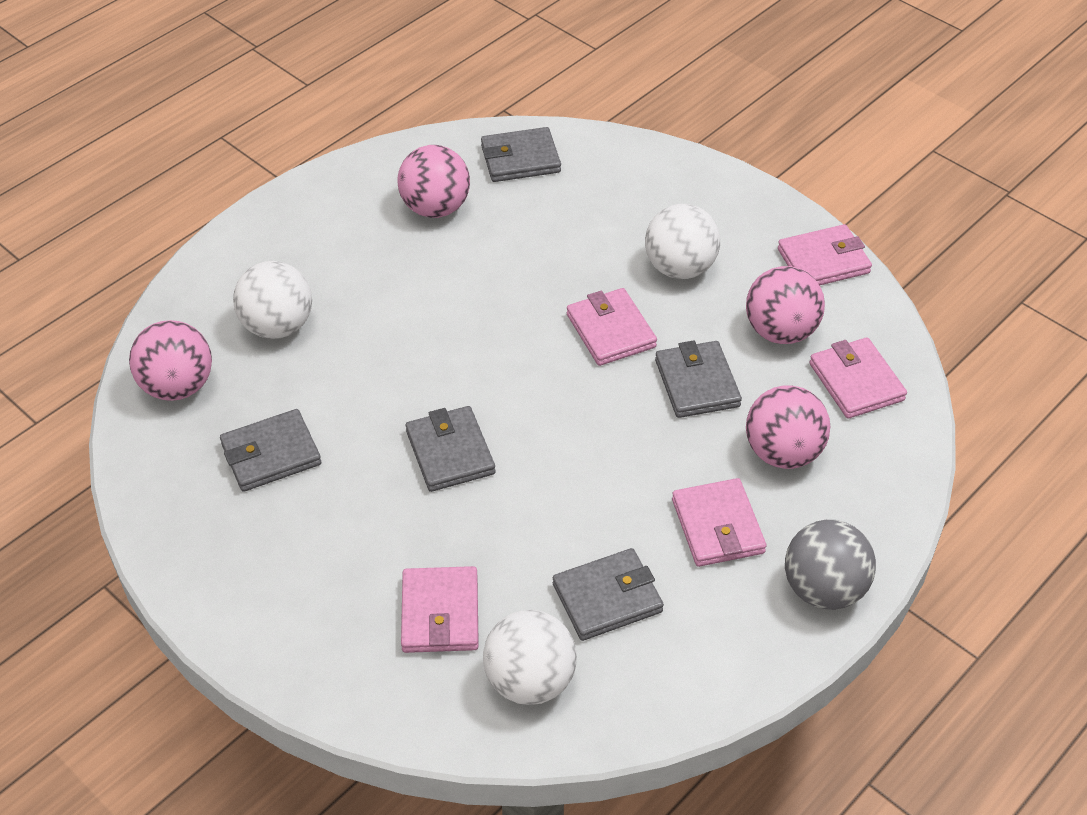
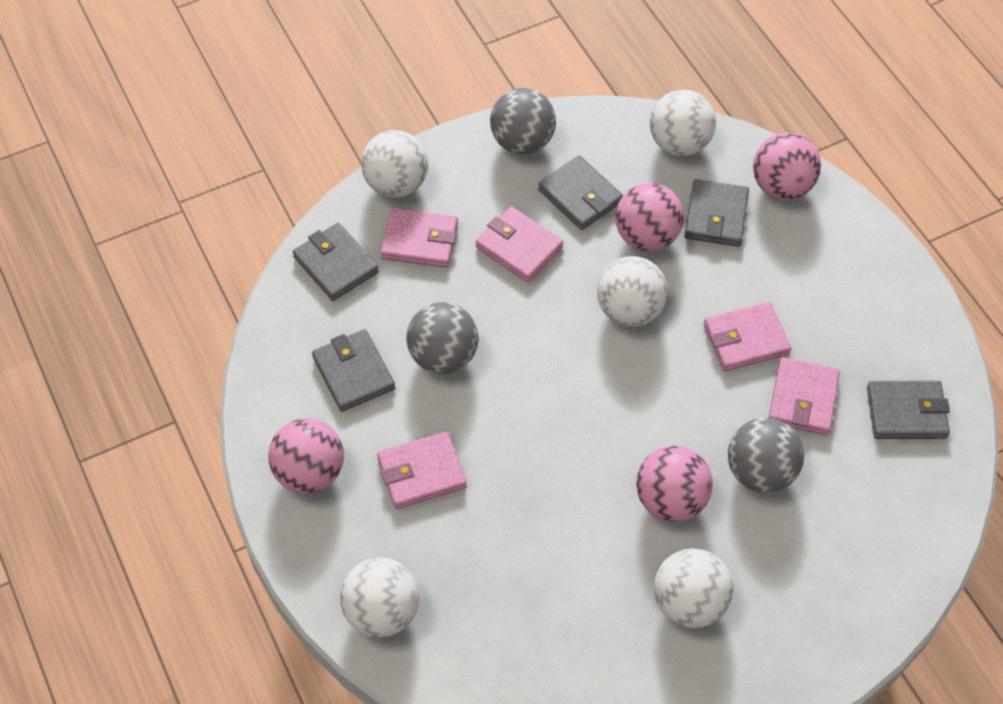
grey ball: 1 -> 3
white ball: 3 -> 5

